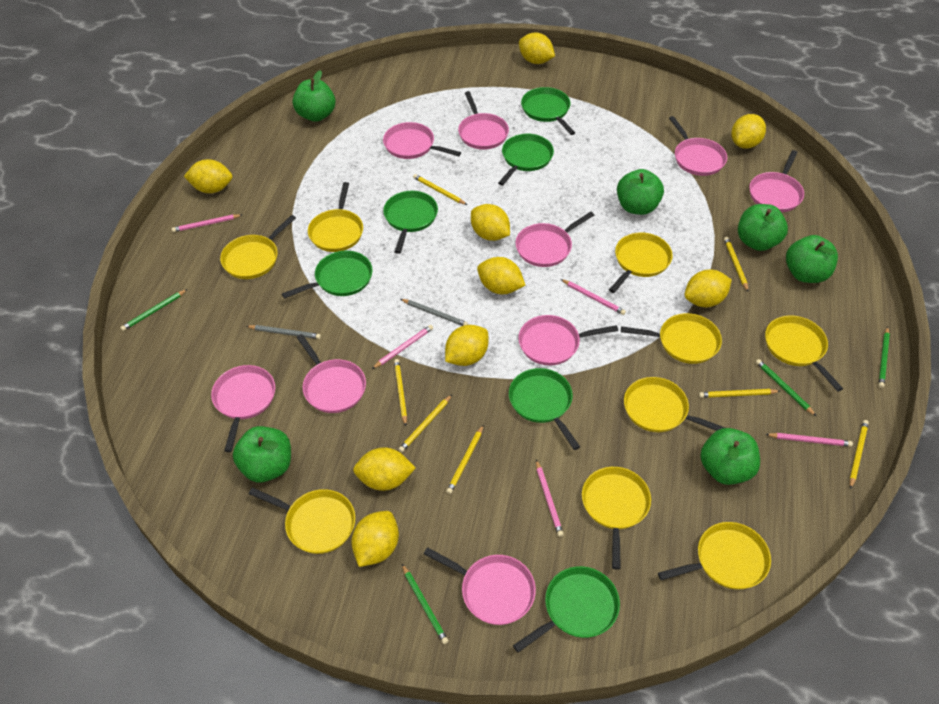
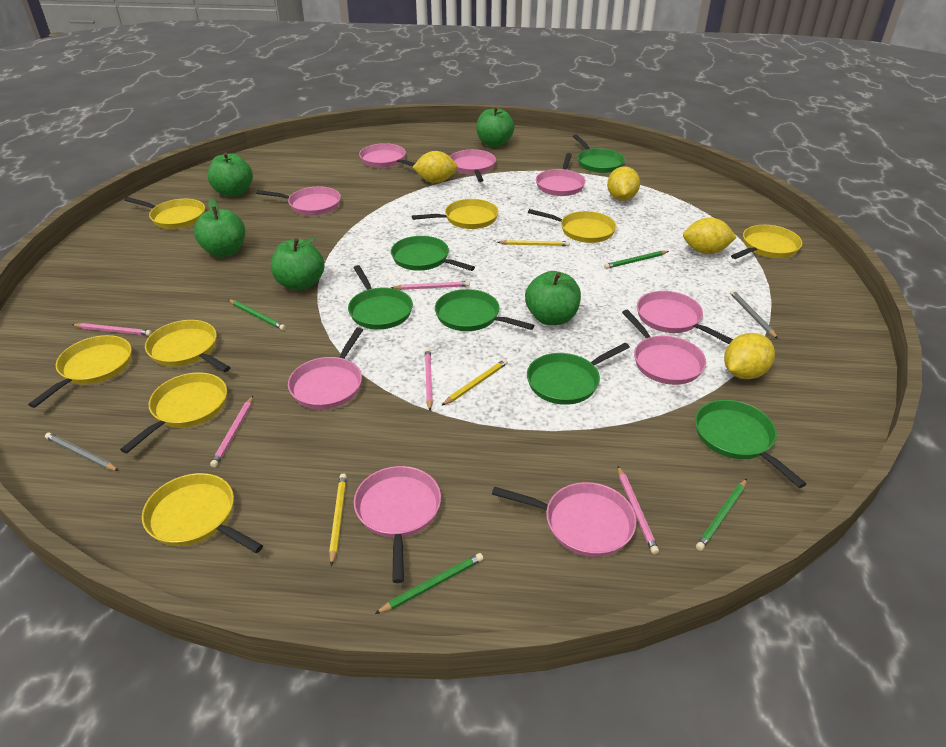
green apple: 6 -> 5
yellow lemon: 9 -> 4
yellow pan: 9 -> 8
yellow pencil: 7 -> 3

